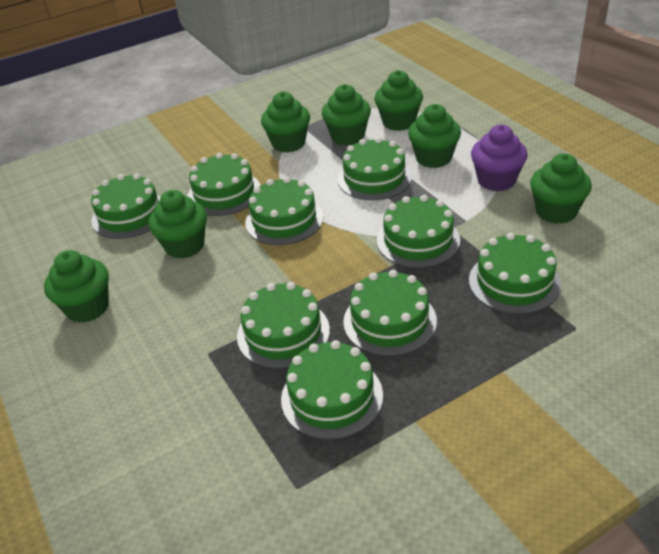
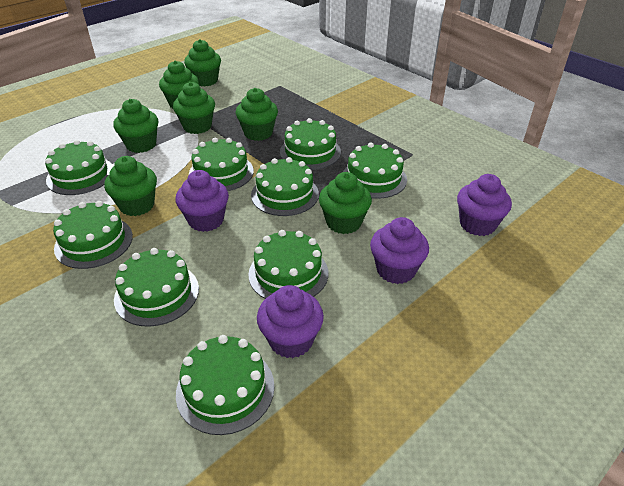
purple cupcake: 1 -> 4

